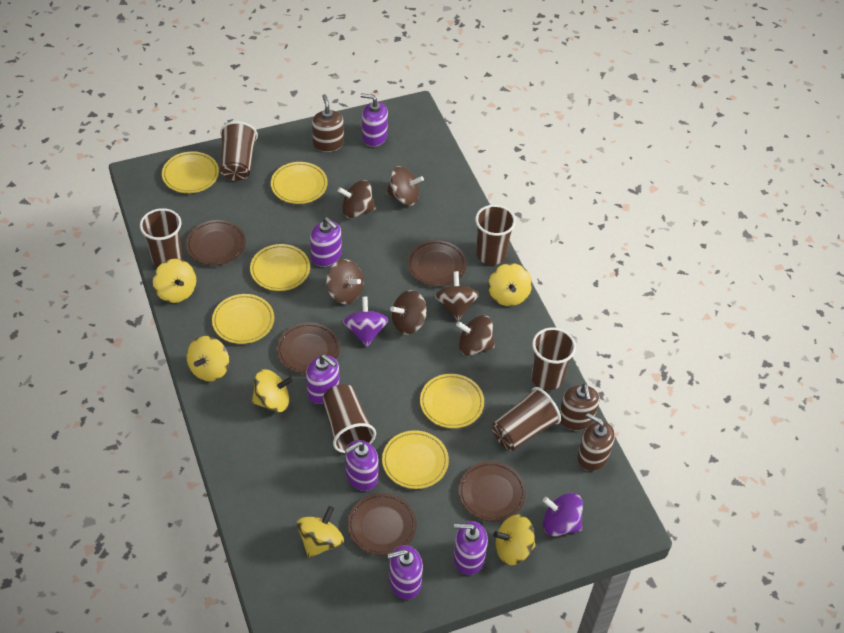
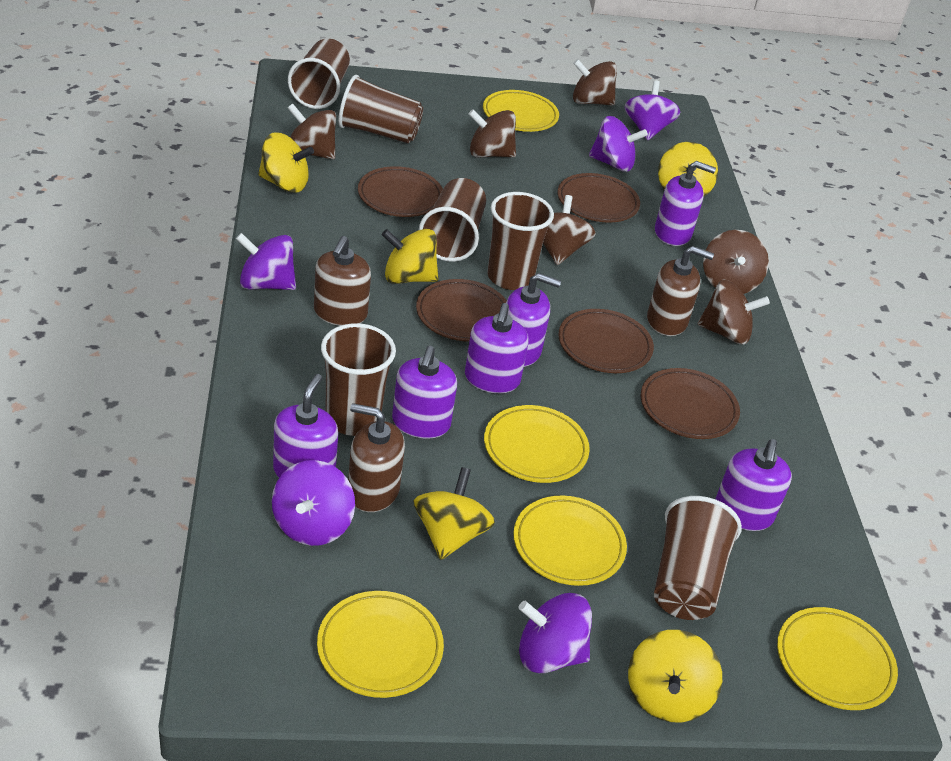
purple spinning top: 2 -> 5
yellow plate: 6 -> 5
yellow spinning top: 6 -> 5

